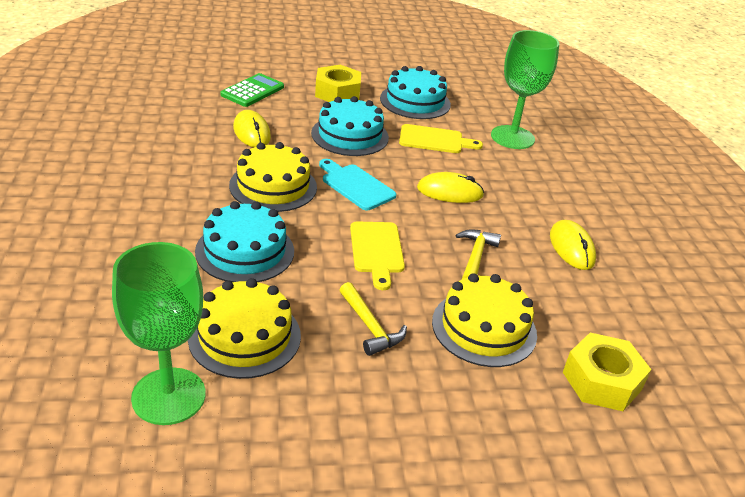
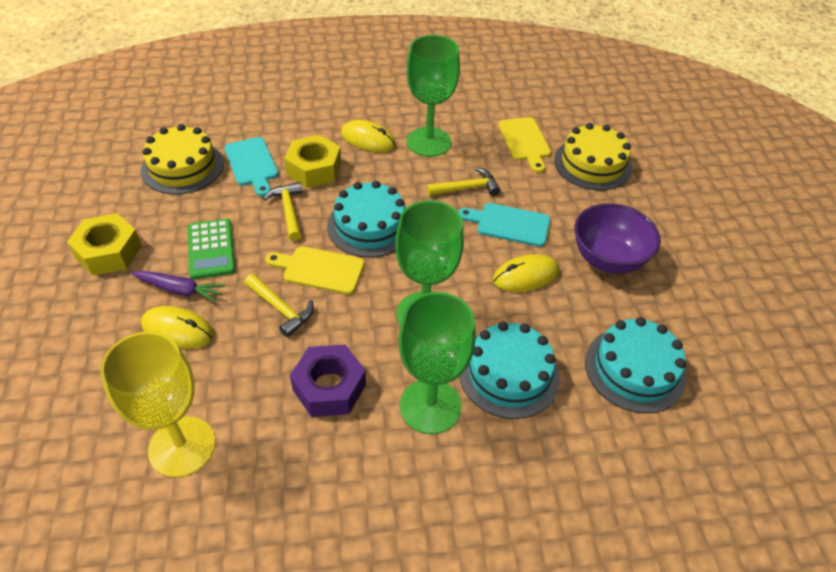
green goblet: 2 -> 3
purple bowl: 0 -> 1
purple carrot: 0 -> 1
purple nut: 0 -> 1
turquoise cutting board: 1 -> 2
yellow cake: 3 -> 2
yellow goblet: 0 -> 1
yellow hammer: 2 -> 3

